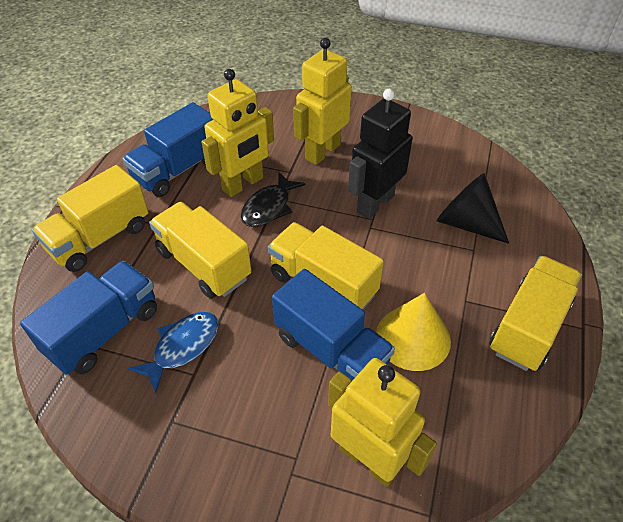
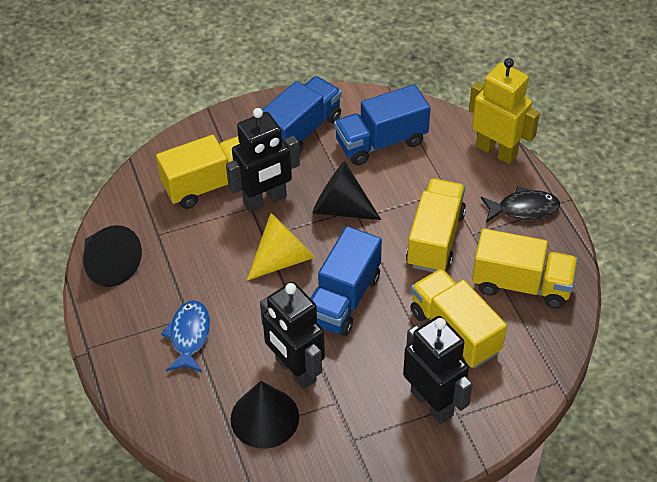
black cone: 1 -> 3
black robot: 1 -> 3
yellow robot: 3 -> 1

